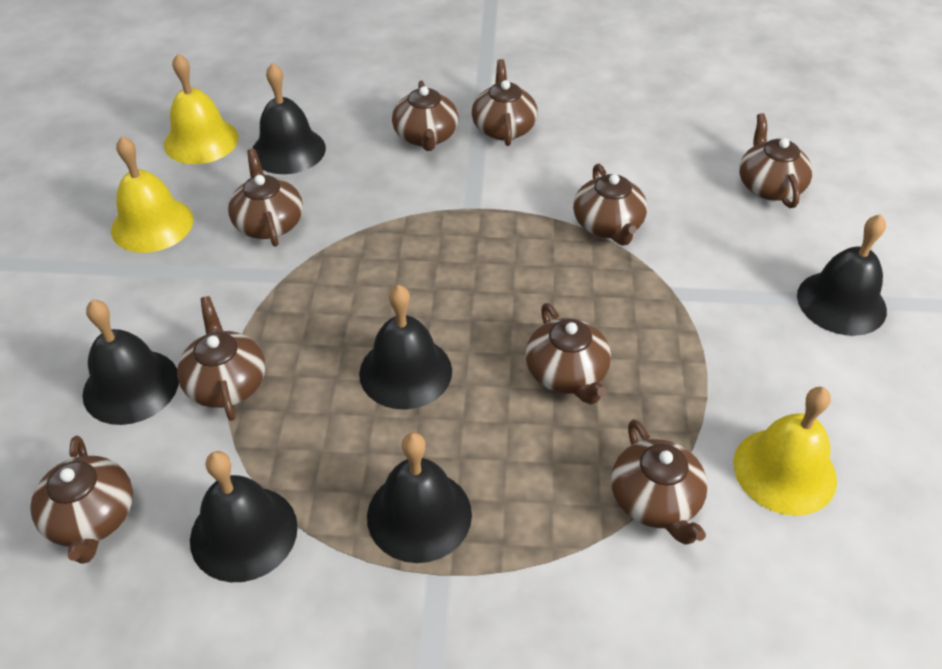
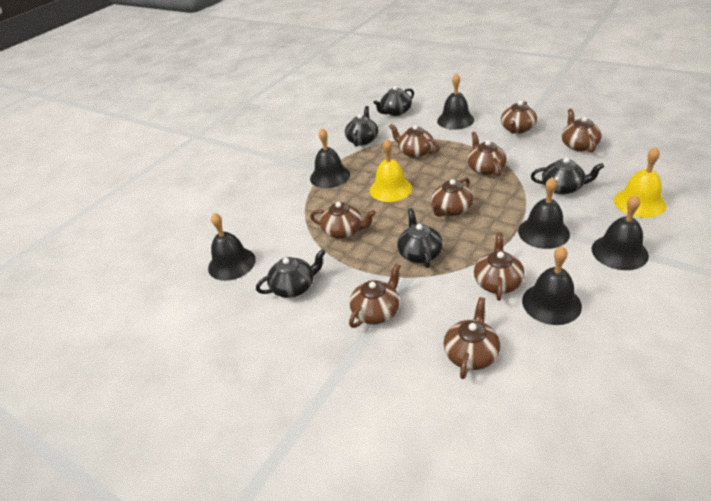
black teapot: 0 -> 5
yellow bell: 3 -> 2

